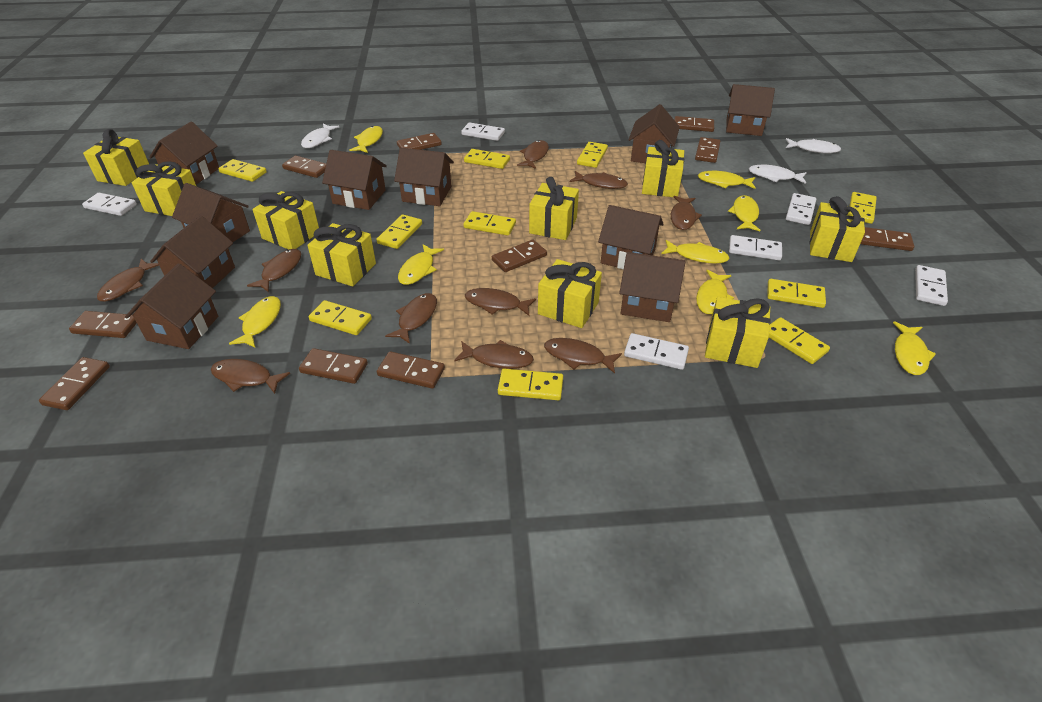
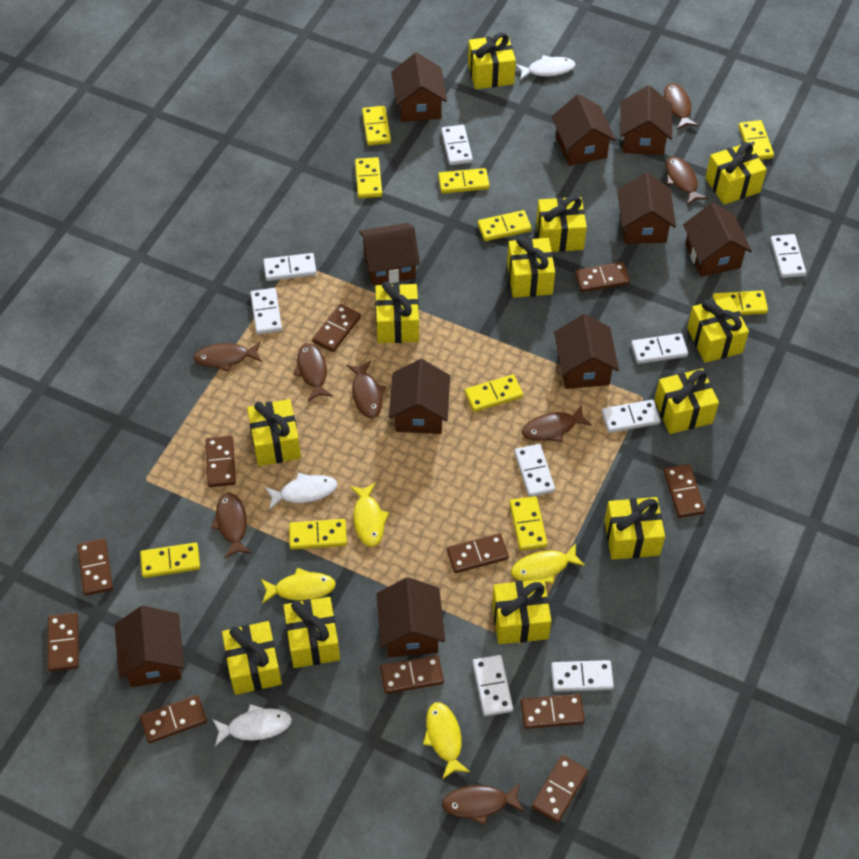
brown domino: 10 -> 11
brown fish: 10 -> 8
white domino: 6 -> 9
yellow fish: 8 -> 4
yellow gift: 9 -> 12

